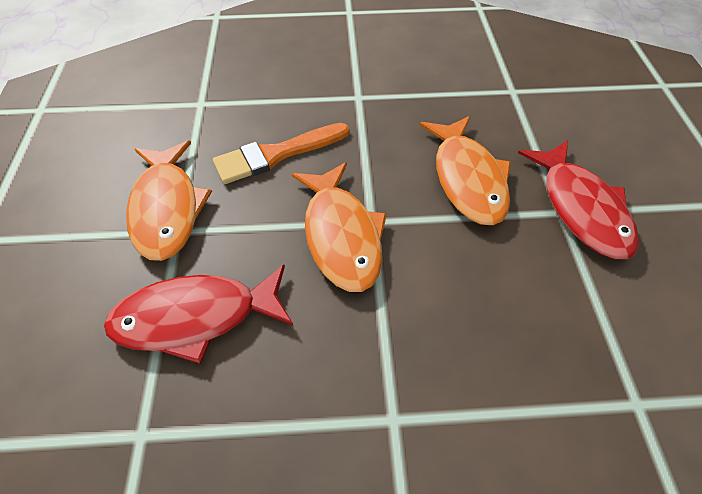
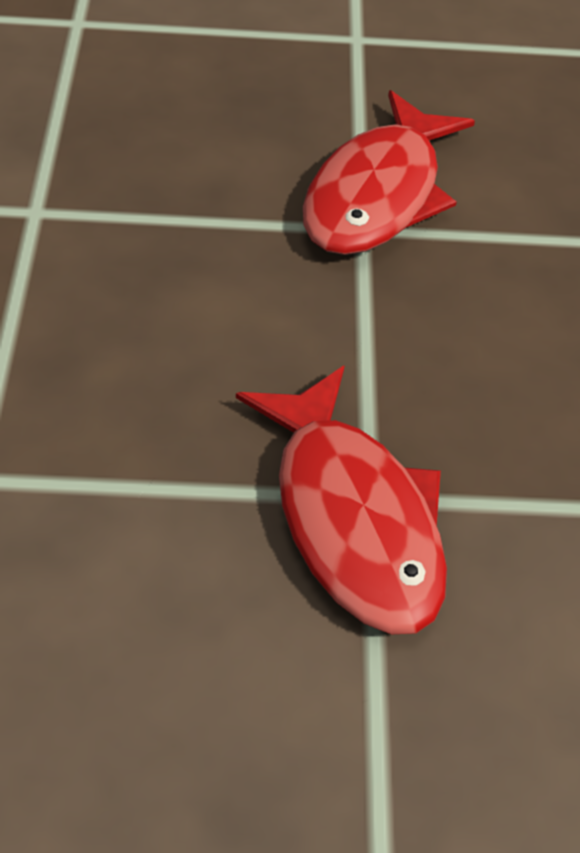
orange brush: 1 -> 0
orange fish: 3 -> 0

